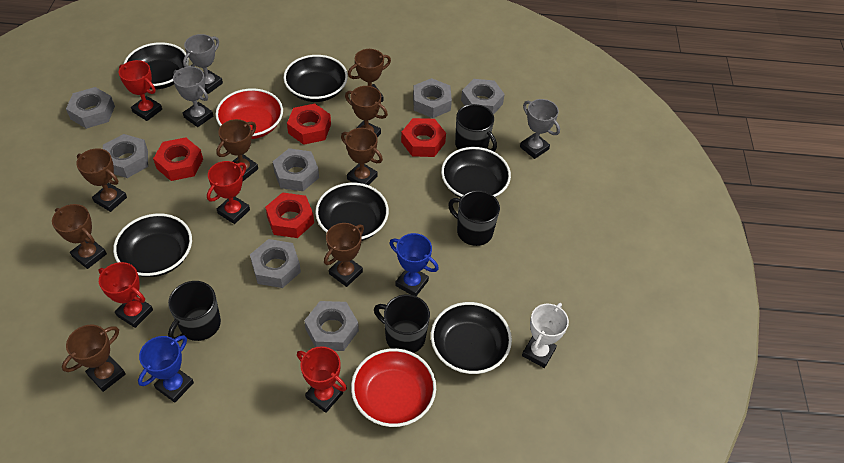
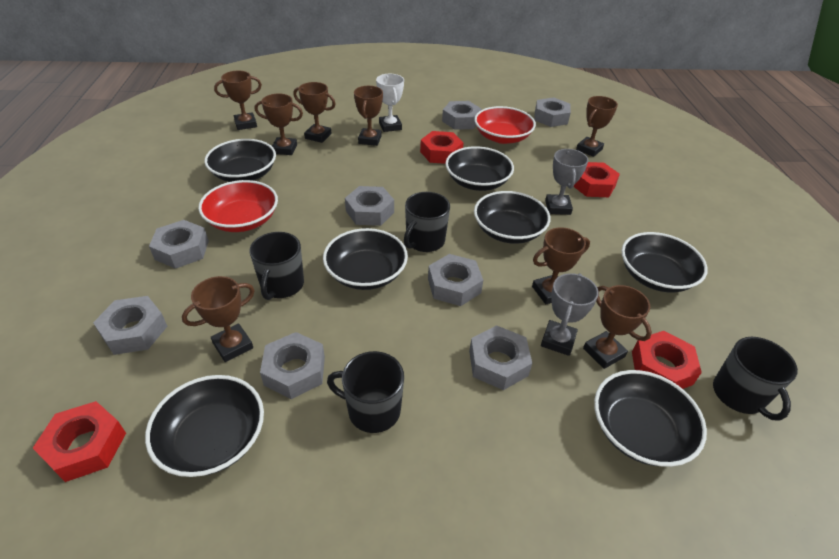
black bowl: 6 -> 7
blue trophy: 2 -> 0
grey nut: 7 -> 8
grey trophy: 3 -> 2
red trophy: 4 -> 0

